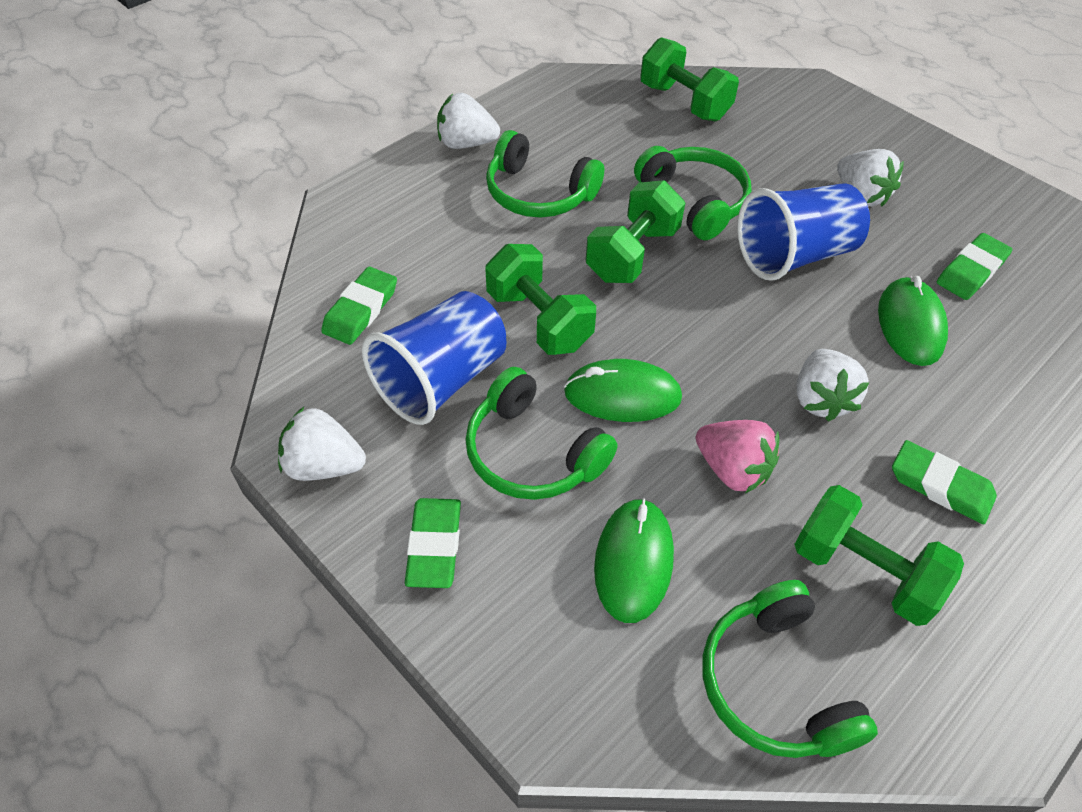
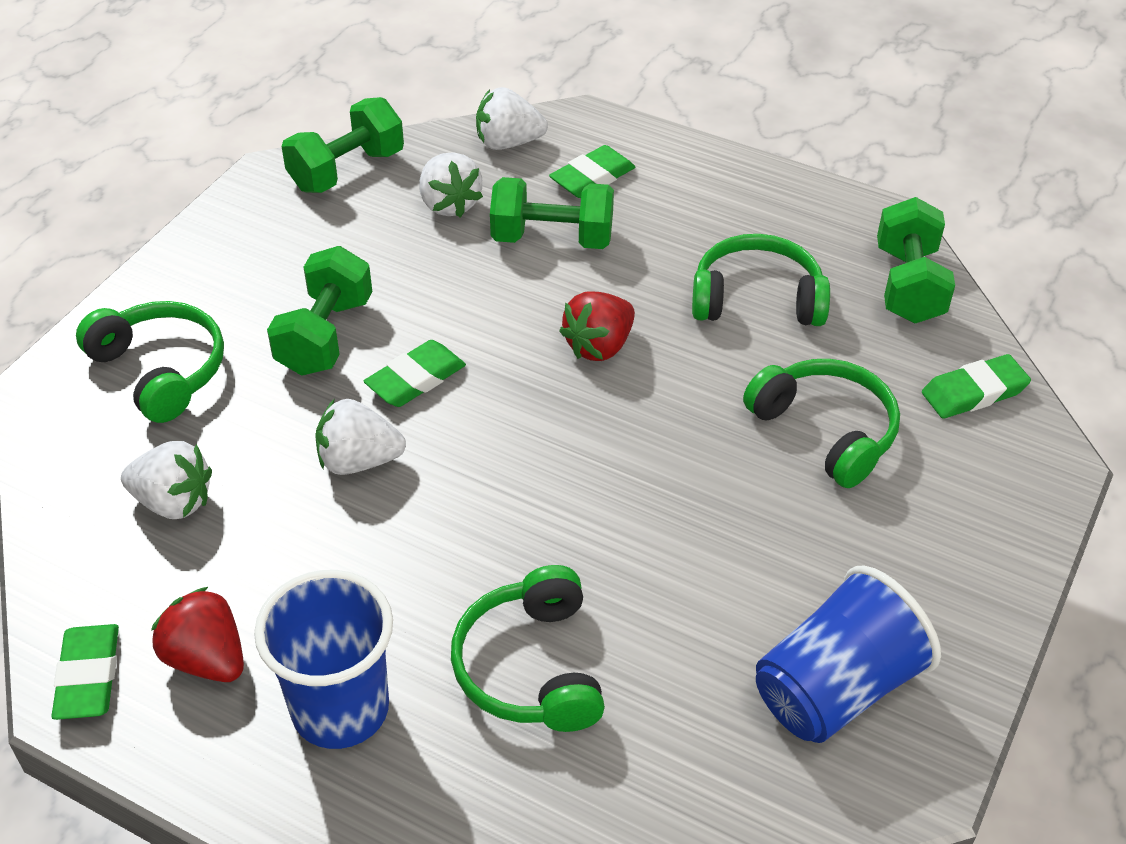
green mouse: 3 -> 0
pink strawberry: 1 -> 0
red strawberry: 0 -> 2

